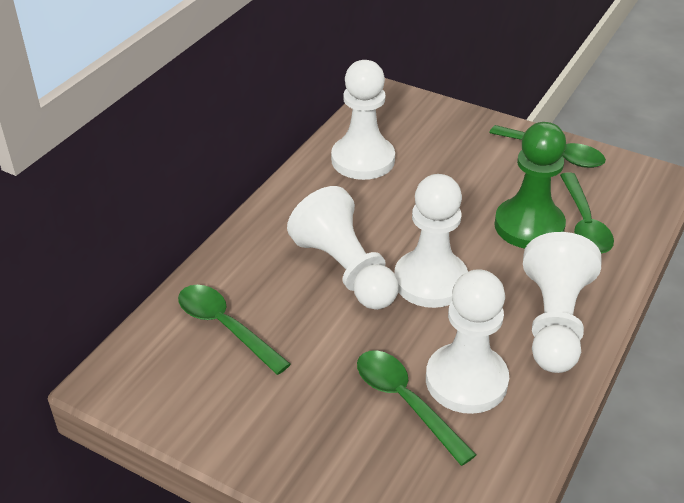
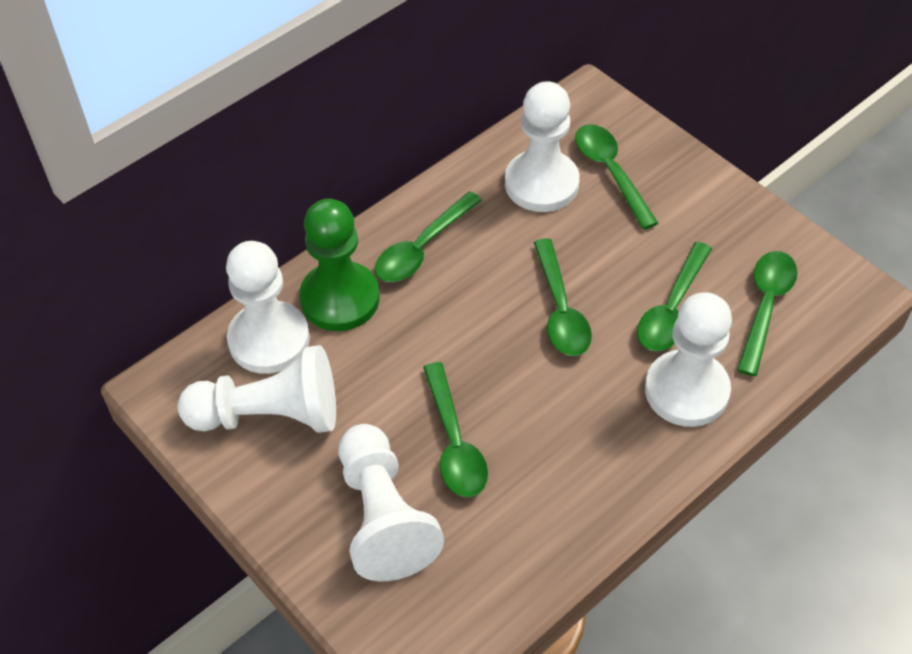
green spoon: 4 -> 6

